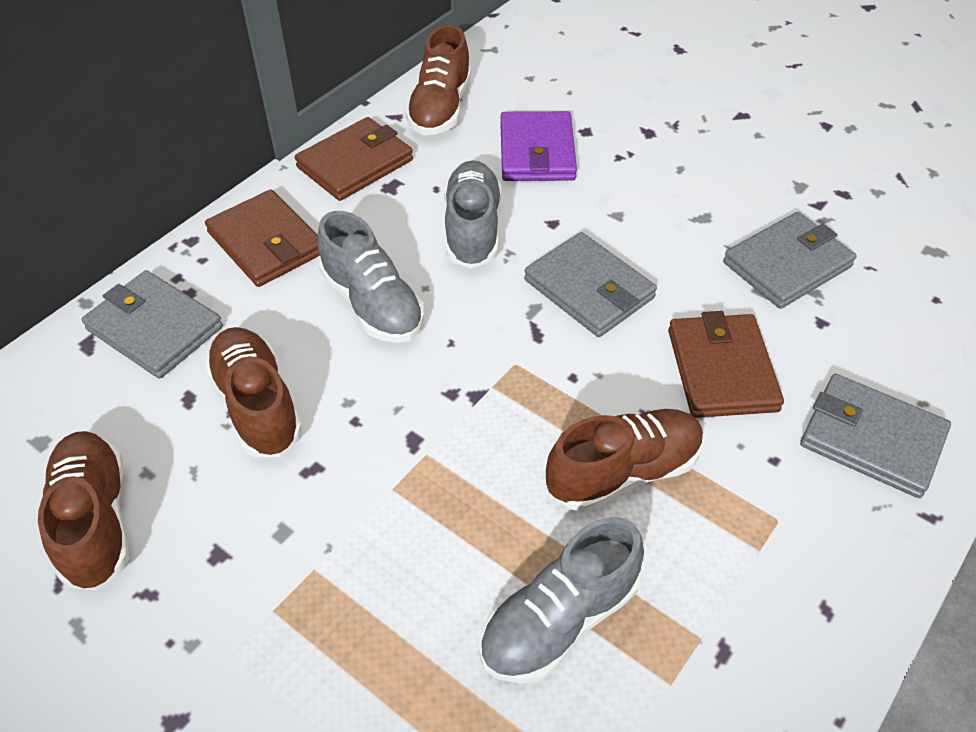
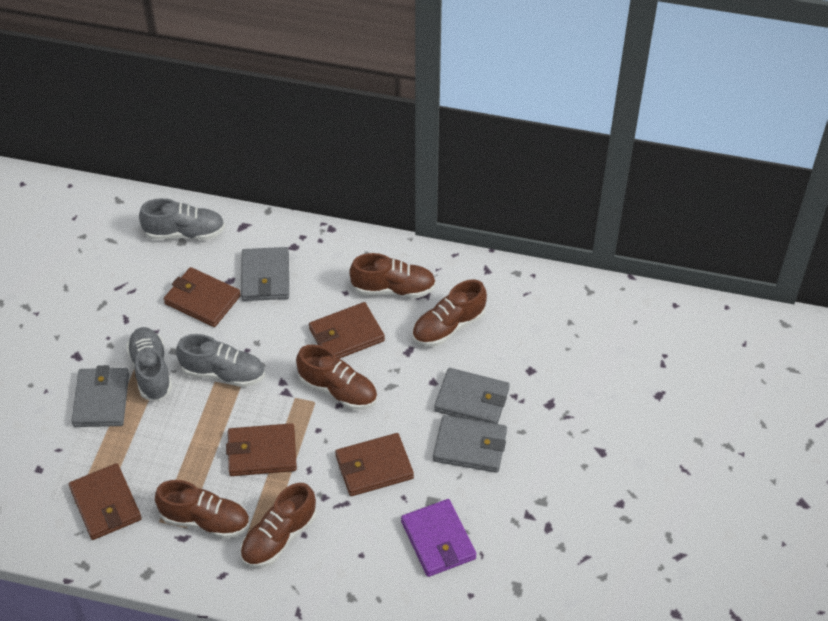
brown shoe: 4 -> 5
brown wallet: 3 -> 5

